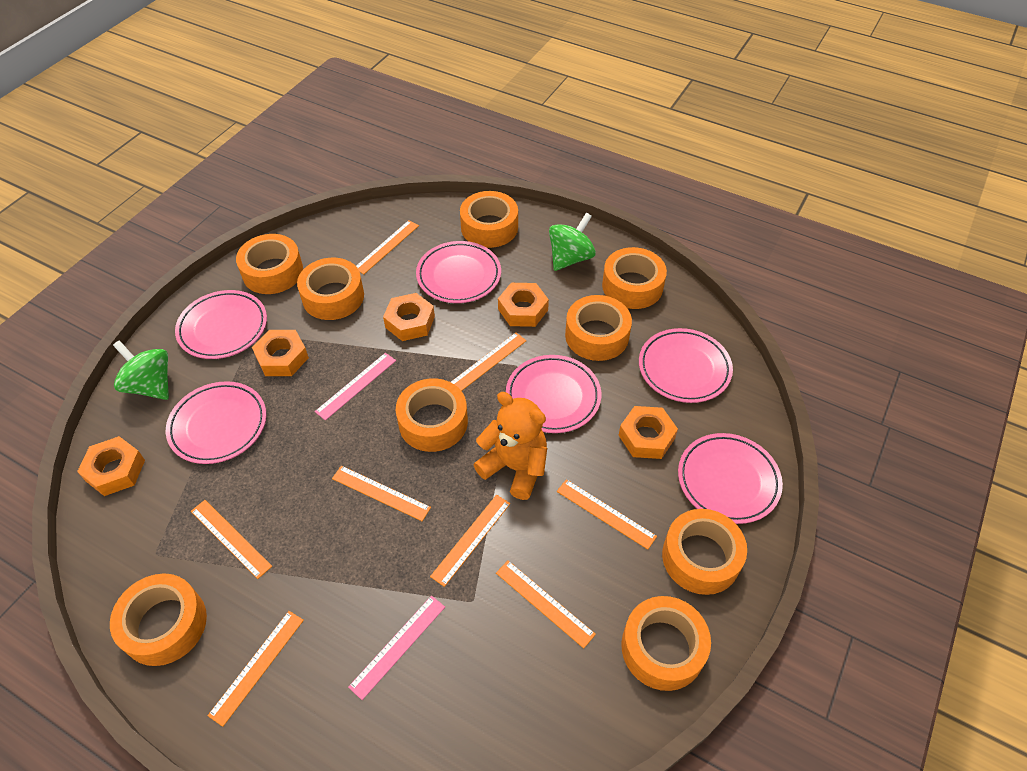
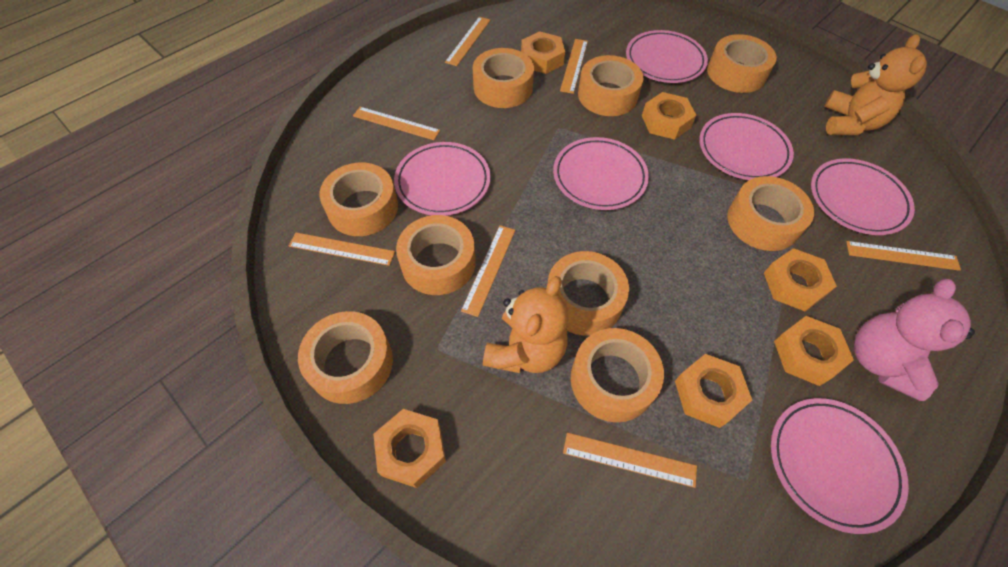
green spinning top: 2 -> 0
orange nut: 5 -> 6
orange ruler: 8 -> 7
orange teddy bear: 1 -> 2
pink ruler: 2 -> 0
pink teddy bear: 0 -> 1

